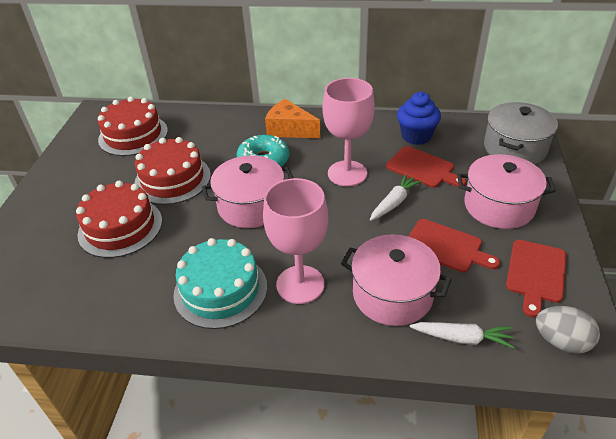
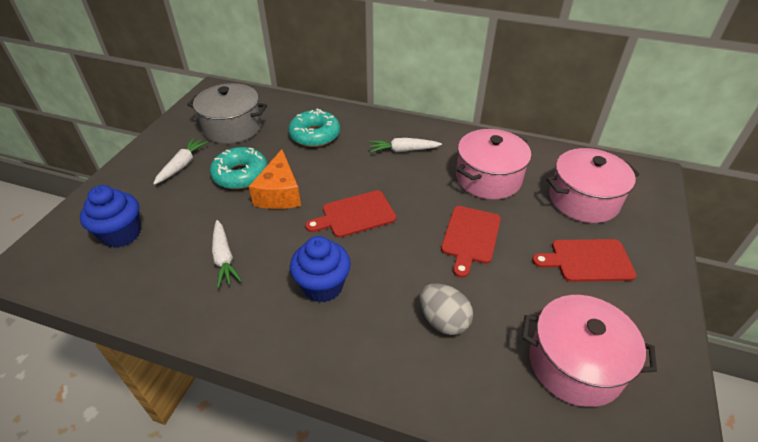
blue cupcake: 1 -> 2
pink goblet: 2 -> 0
red cake: 3 -> 0
turquoise cake: 1 -> 0
turquoise donut: 1 -> 2
white carrot: 2 -> 3

